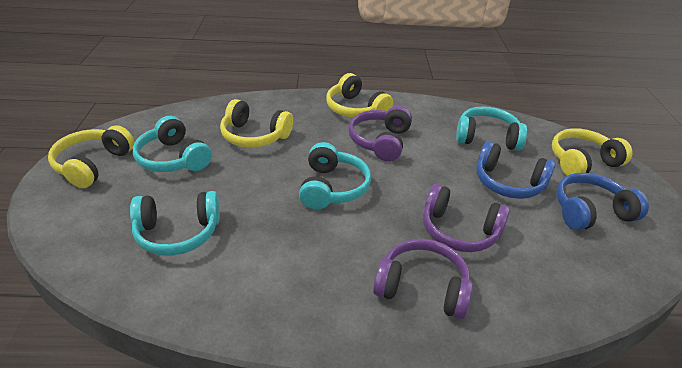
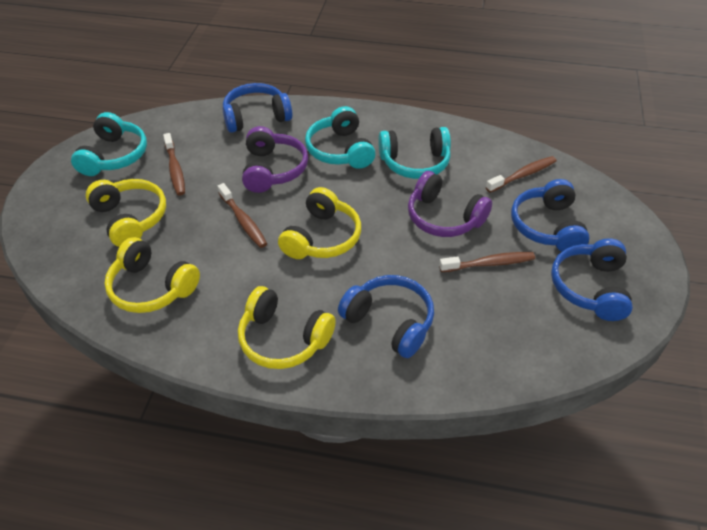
blue headphones: 2 -> 4
brown toothbrush: 0 -> 4
purple headphones: 3 -> 2
turquoise headphones: 4 -> 3

